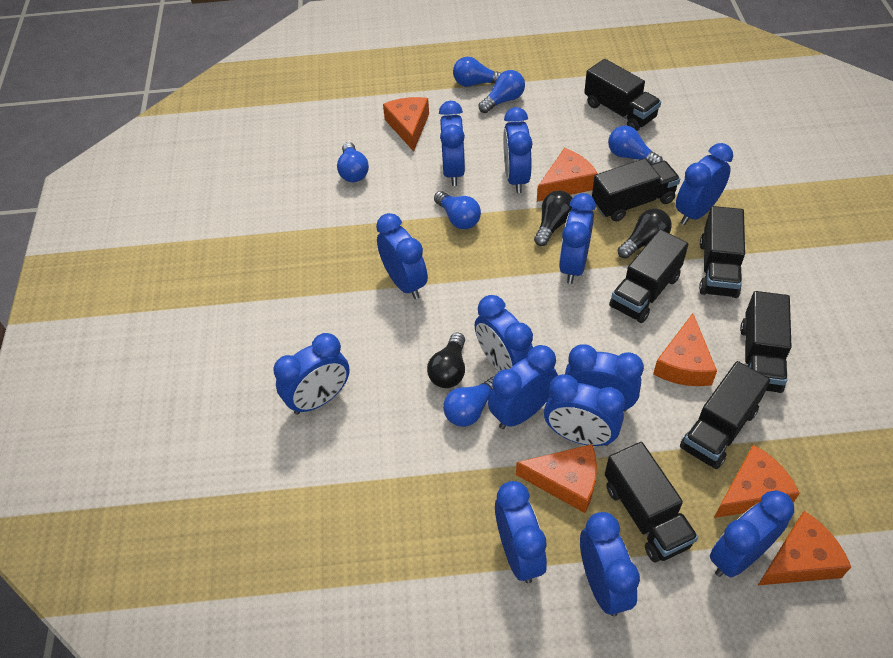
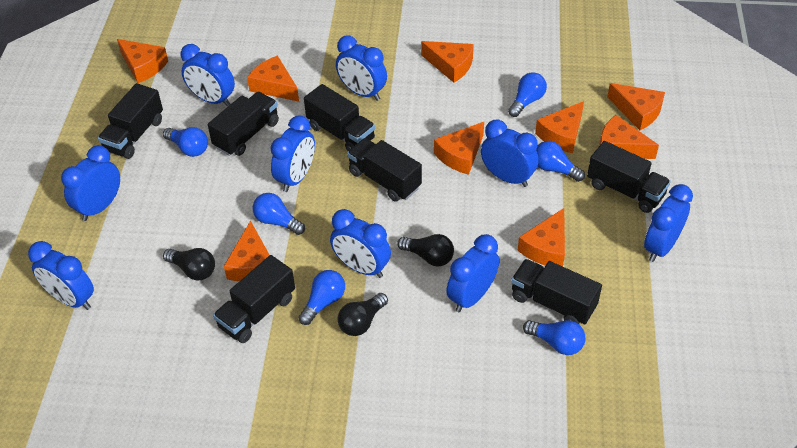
blue clock: 13 -> 9
orange cheese: 6 -> 9

